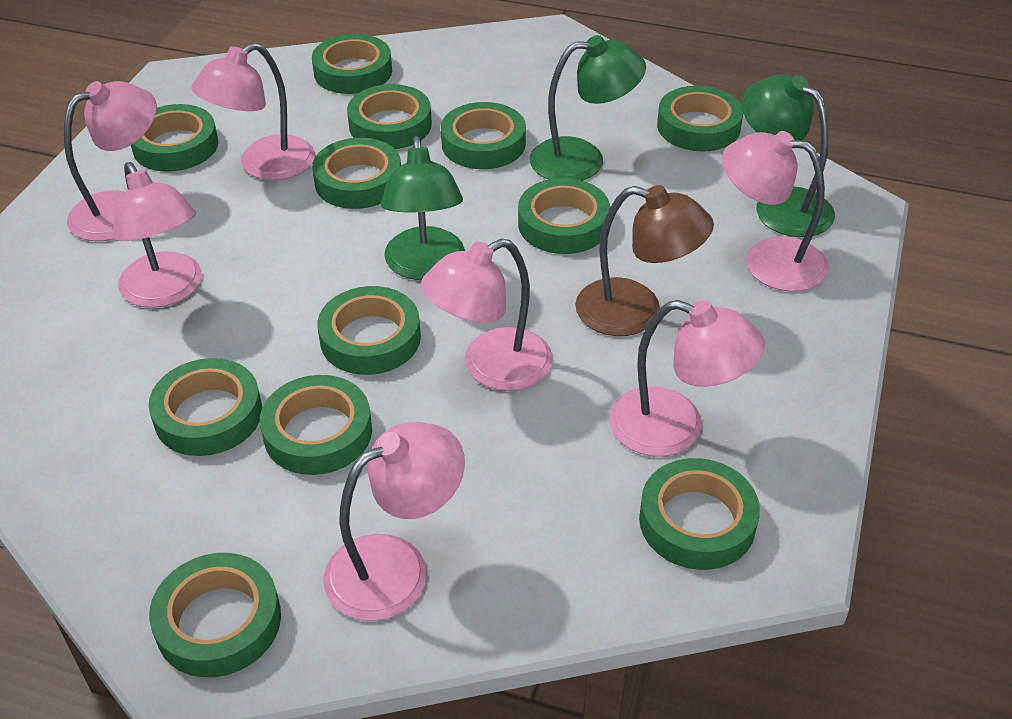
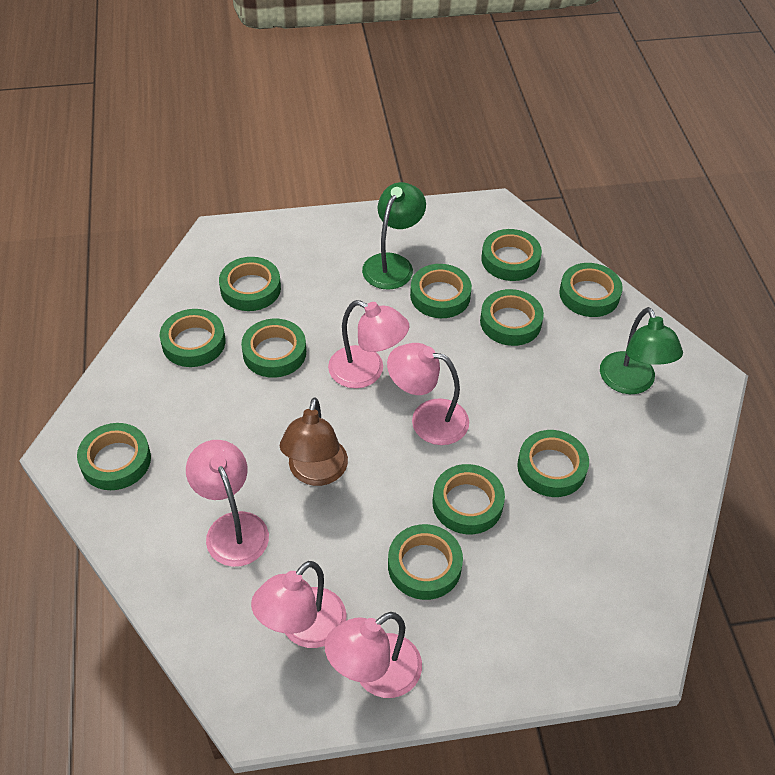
green lamp: 3 -> 2
green tape: 12 -> 11
pink lamp: 7 -> 5

